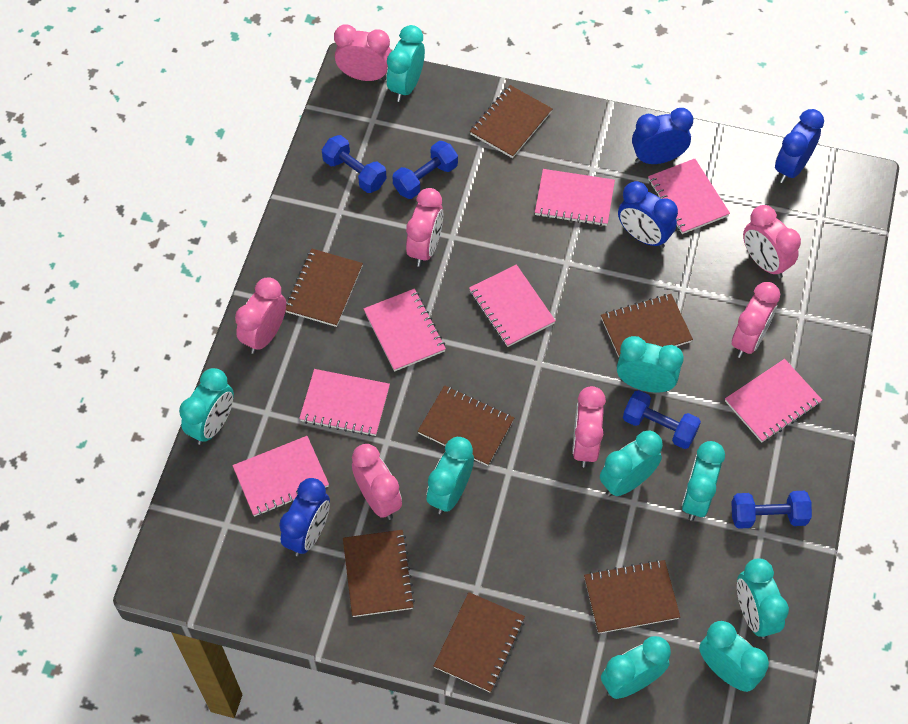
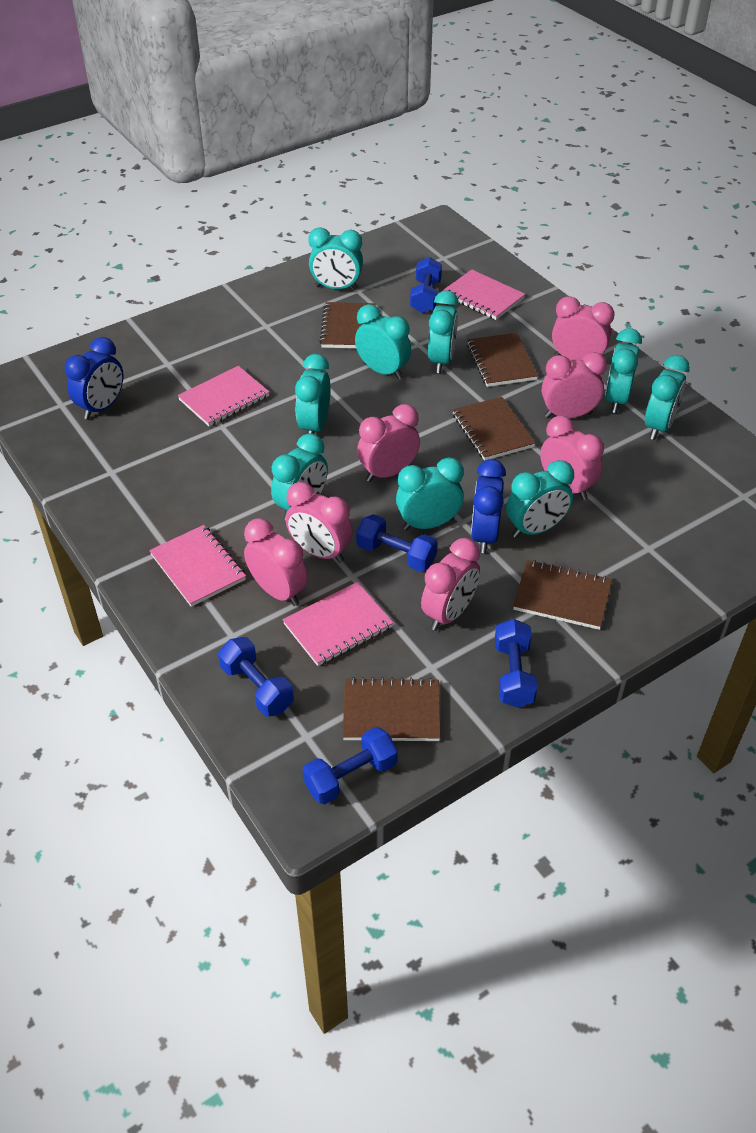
blue clock: 4 -> 2
blue dumbbell: 4 -> 5
brown notebook: 7 -> 5
pink notebook: 7 -> 4

